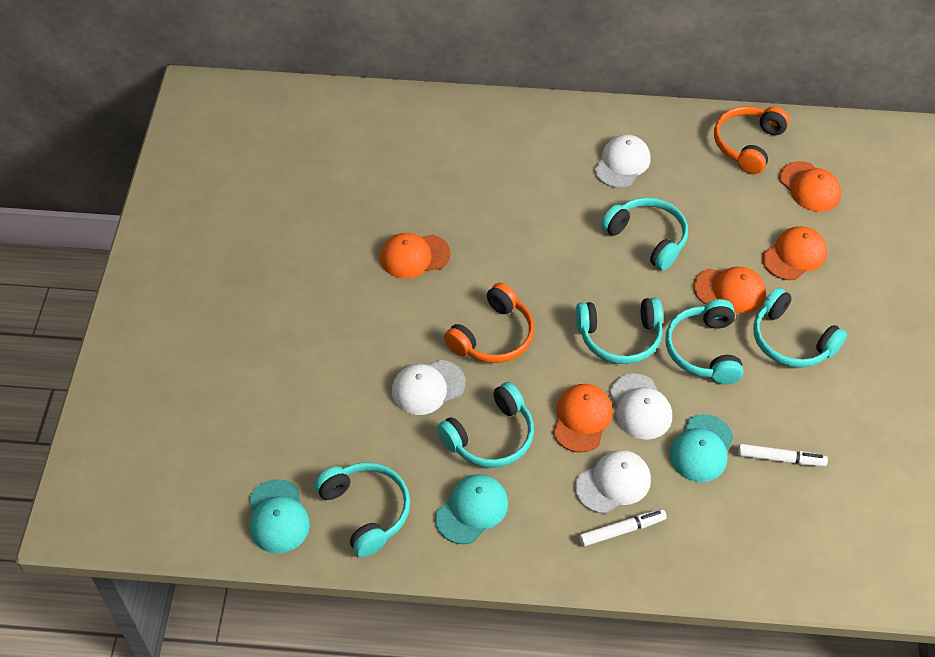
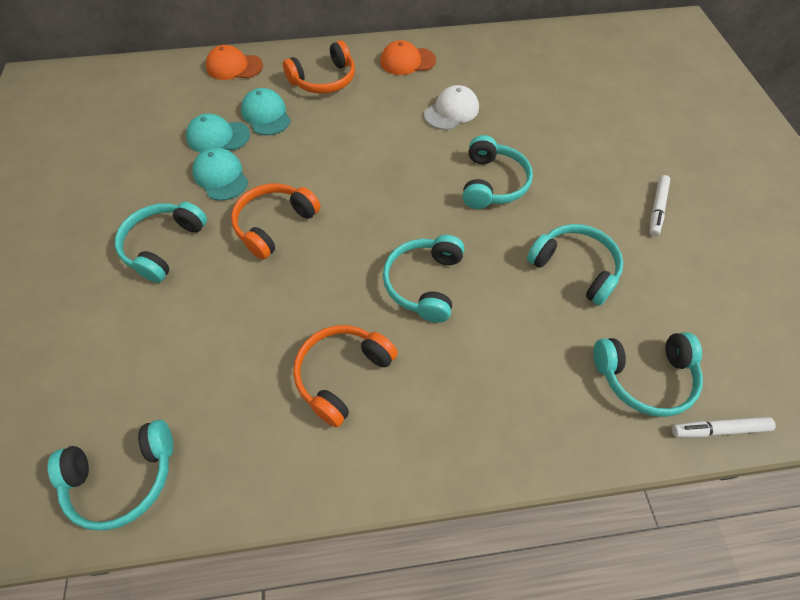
orange cap: 5 -> 2
orange headphones: 2 -> 3
white cap: 4 -> 1

